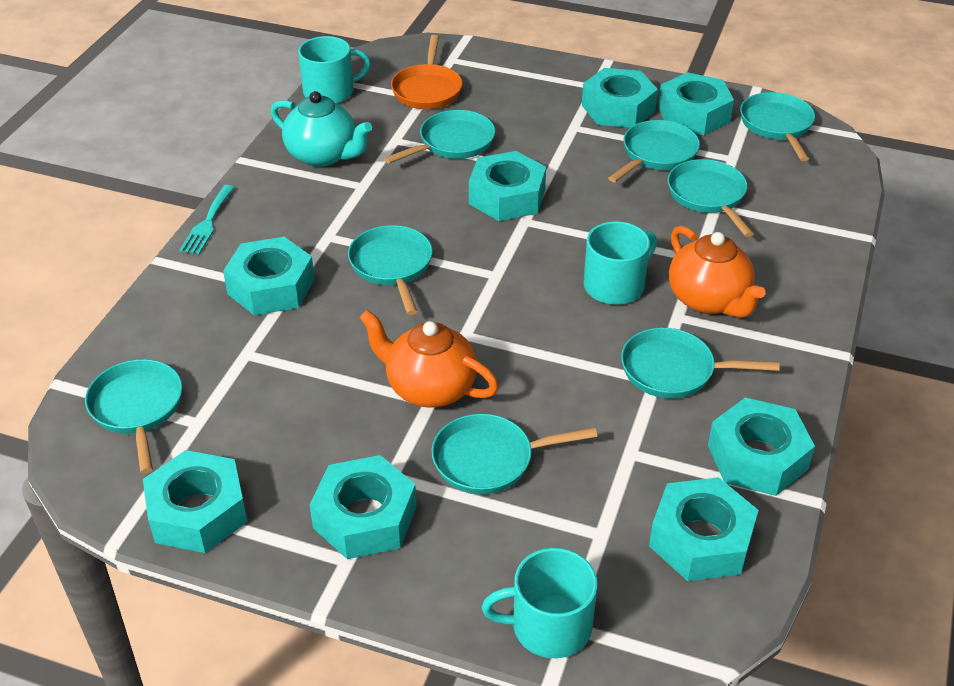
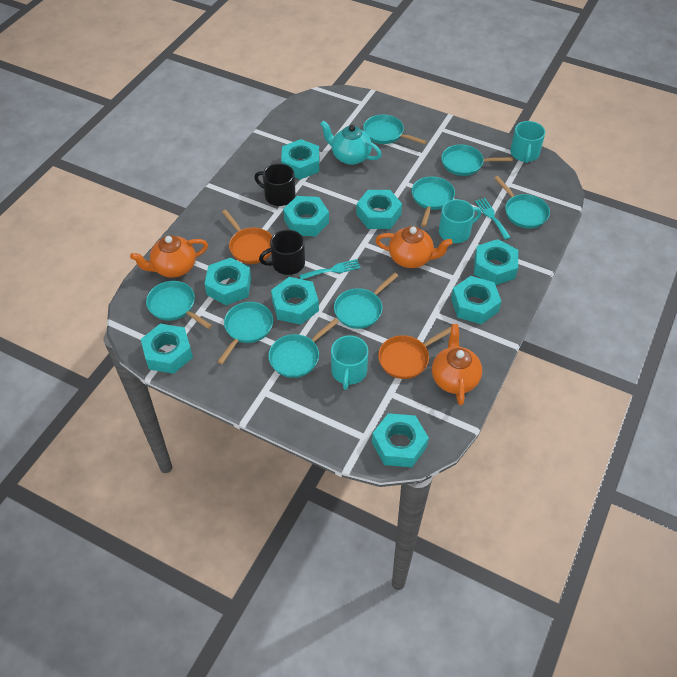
black mug: 0 -> 2
orange pan: 1 -> 2
orange teapot: 2 -> 3
turquoise fork: 1 -> 2
turquoise nut: 8 -> 9

